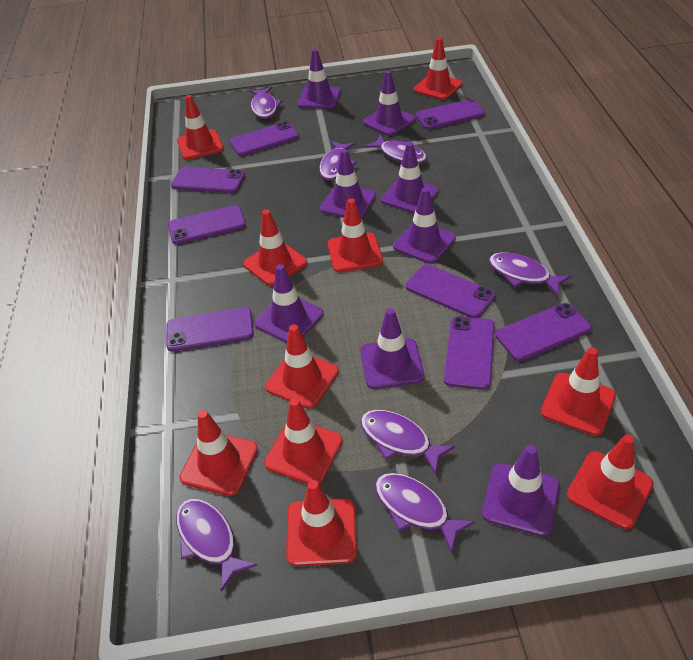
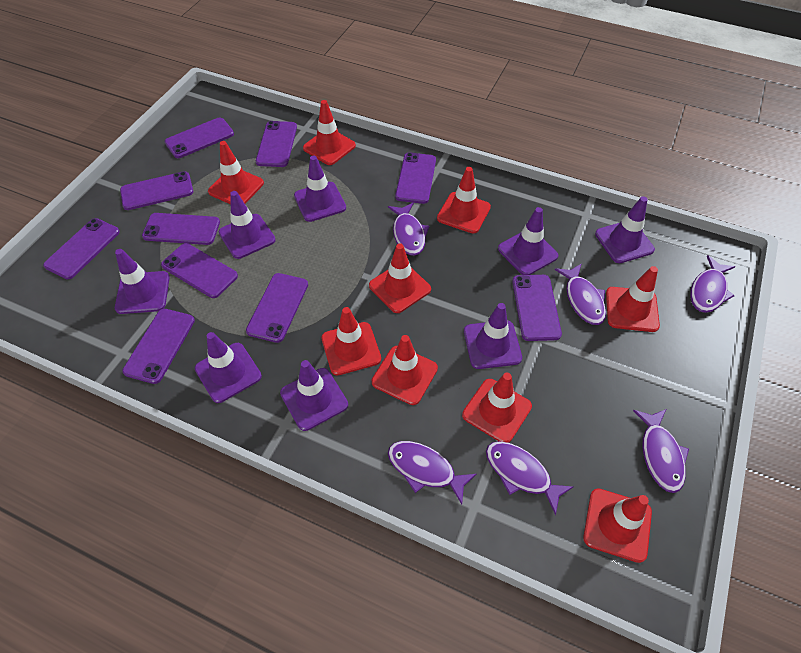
purple fish: 7 -> 6
purple phone: 8 -> 10
red traffic cone: 10 -> 9

